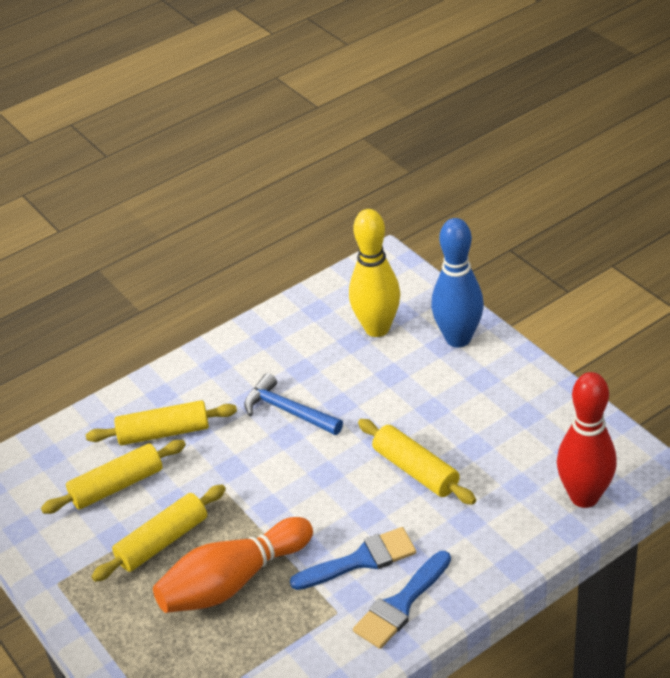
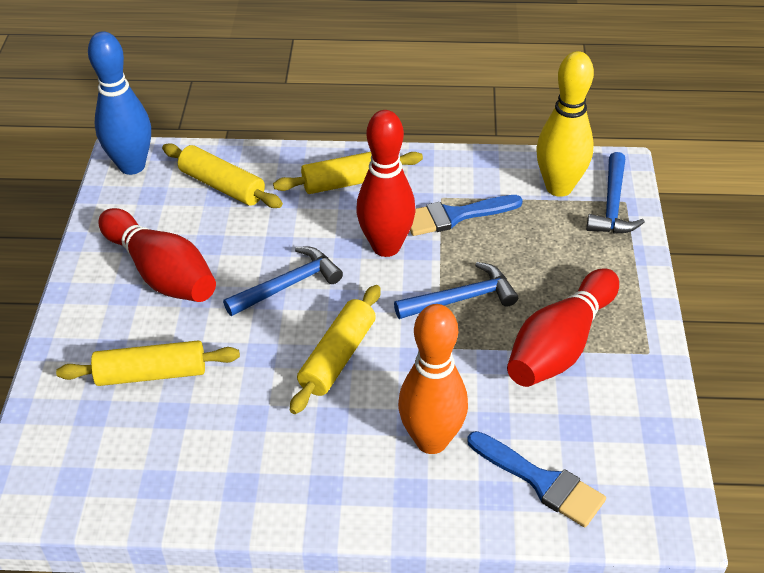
blue hammer: 1 -> 3
red bowling pin: 1 -> 3

